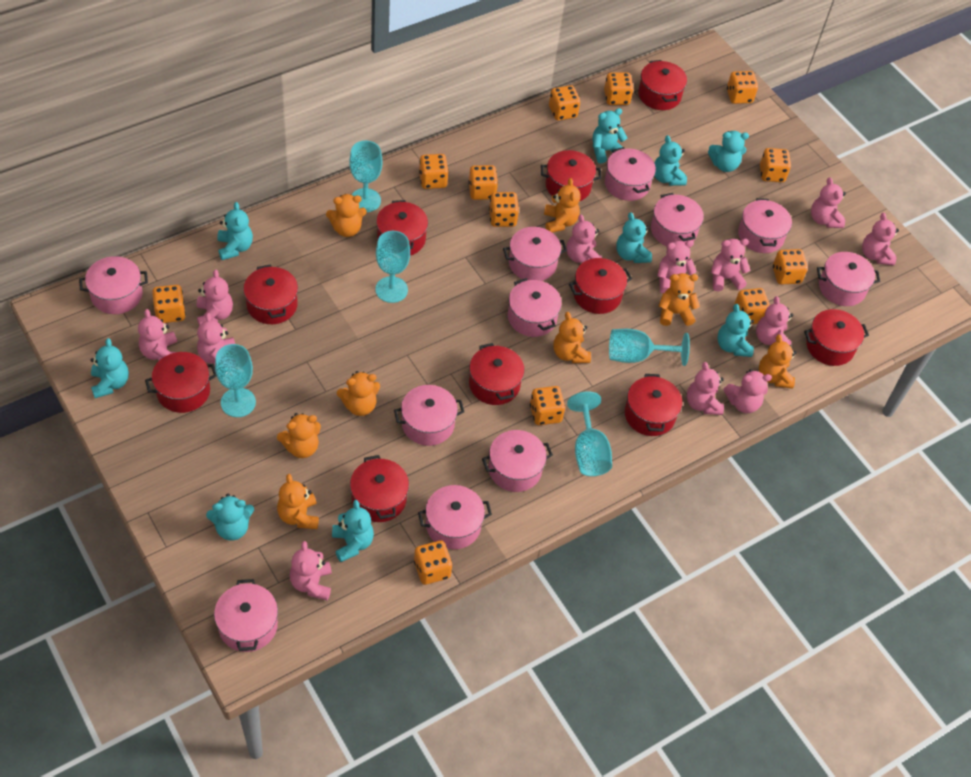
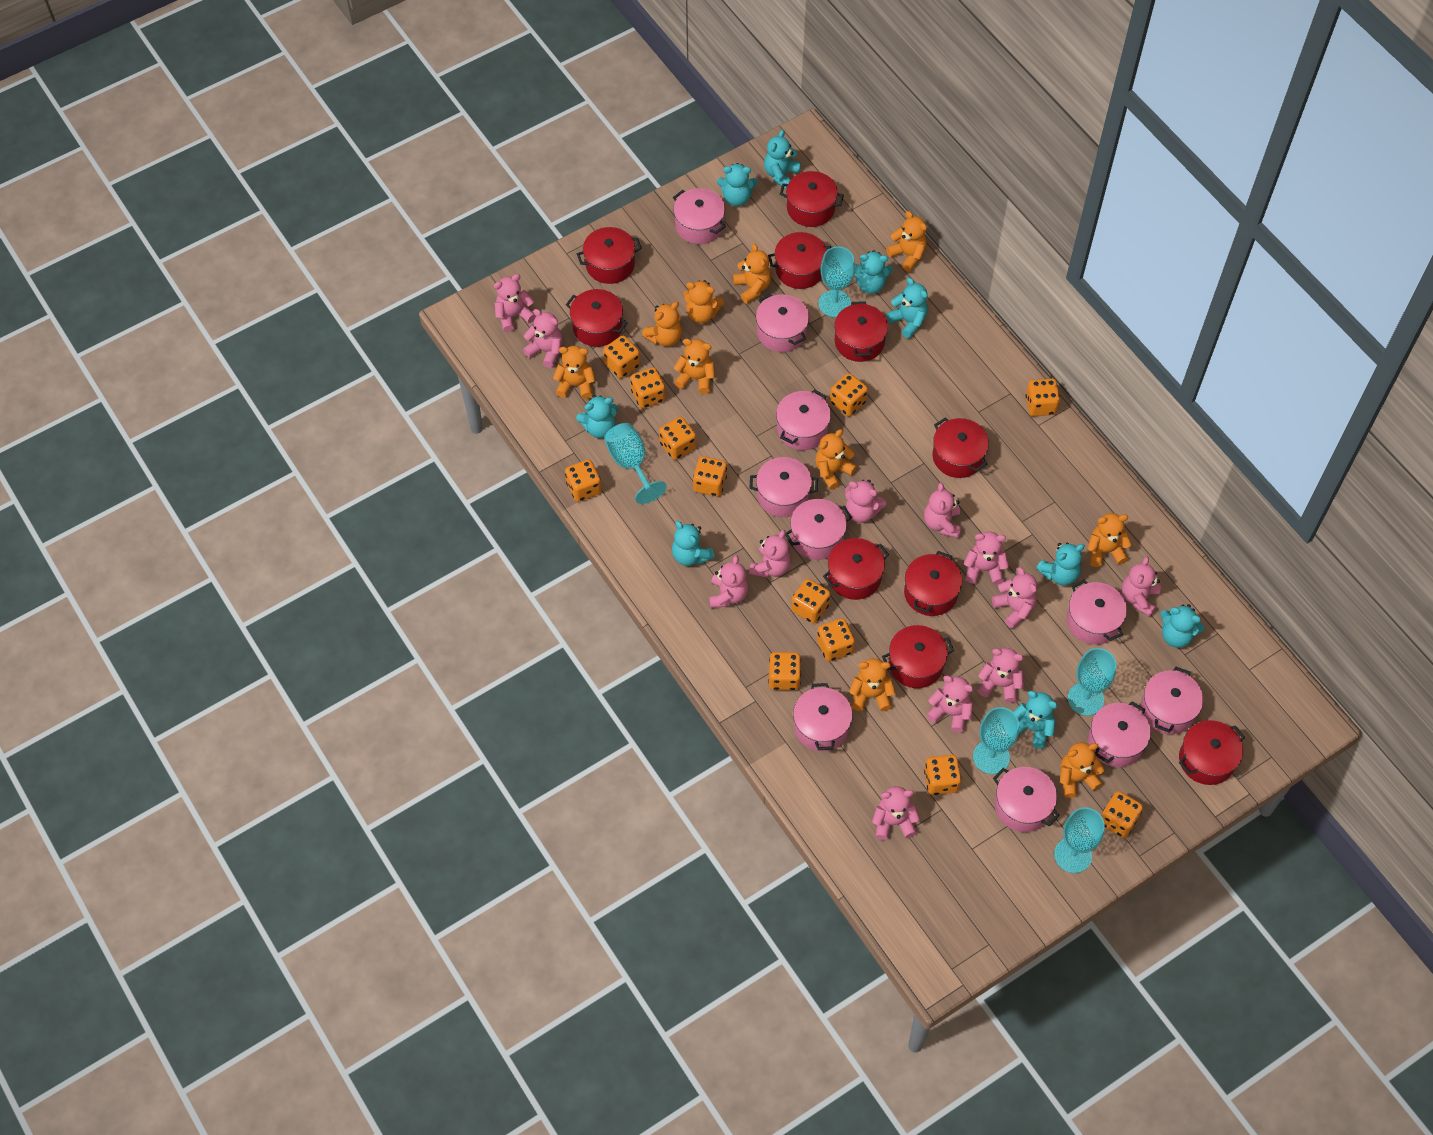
orange teddy bear: 8 -> 10
pink pot: 11 -> 10

